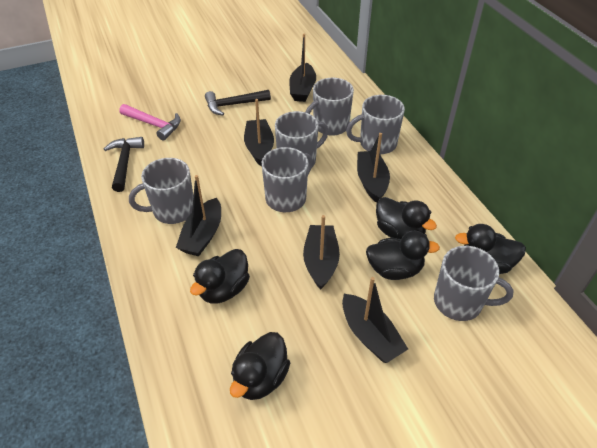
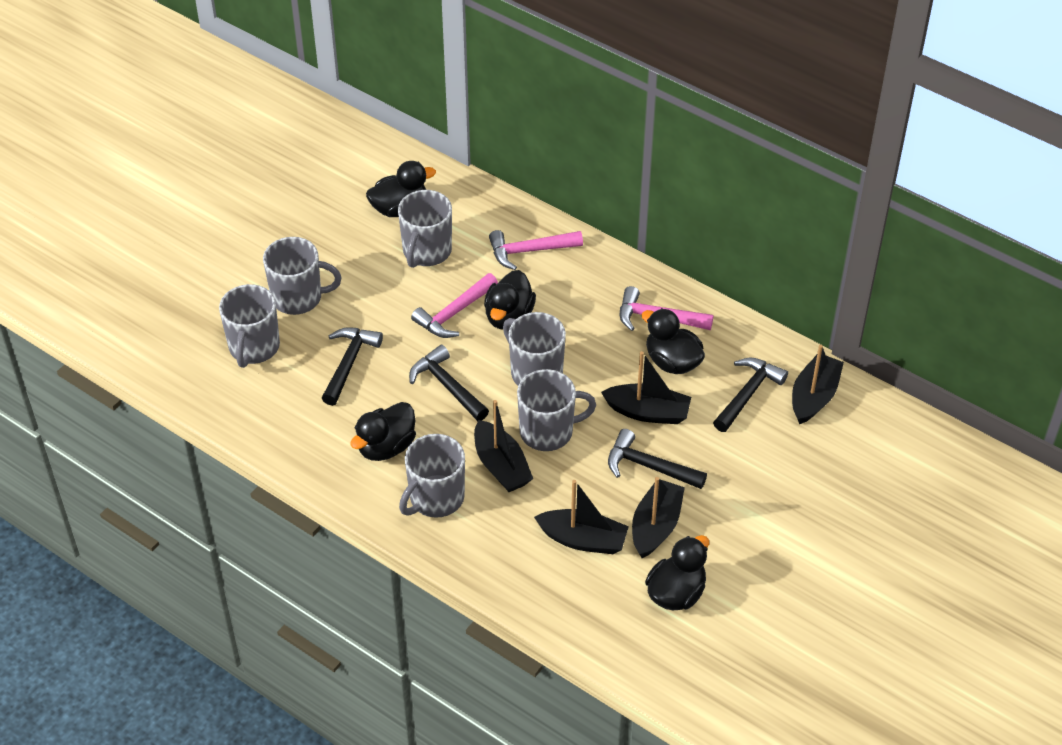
black boat: 6 -> 5
black hammer: 2 -> 4
pink hammer: 1 -> 3

